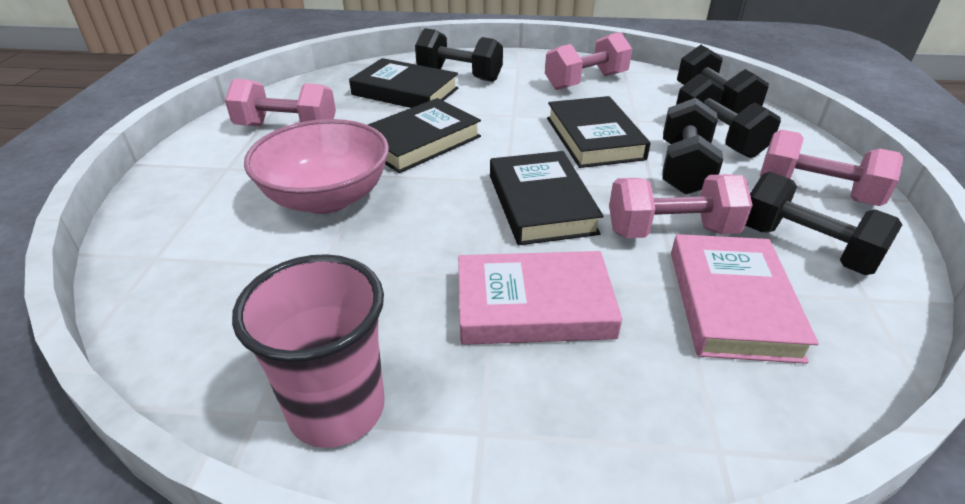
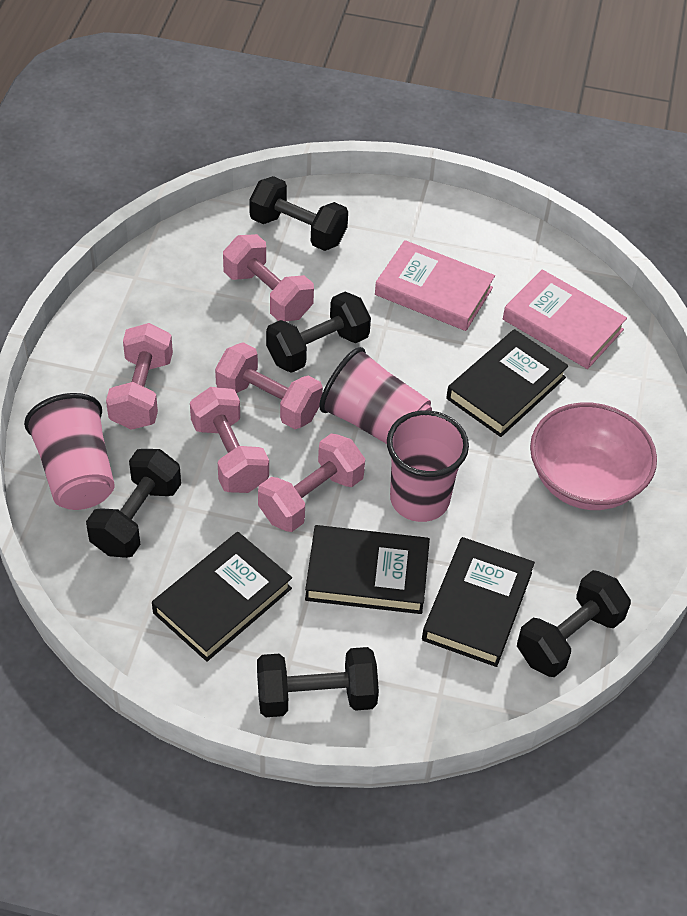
pink cup: 1 -> 3
pink dumbbell: 4 -> 5

